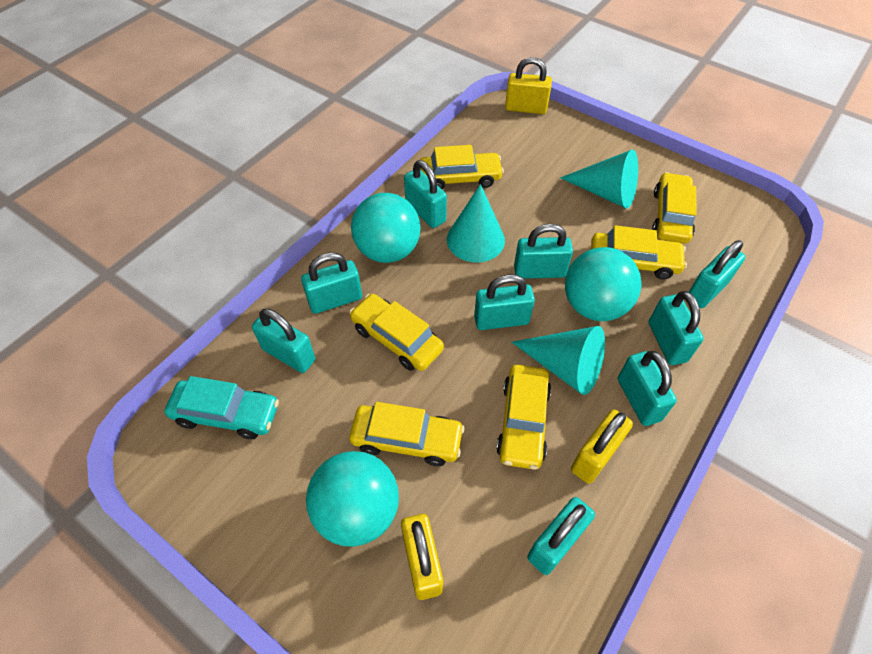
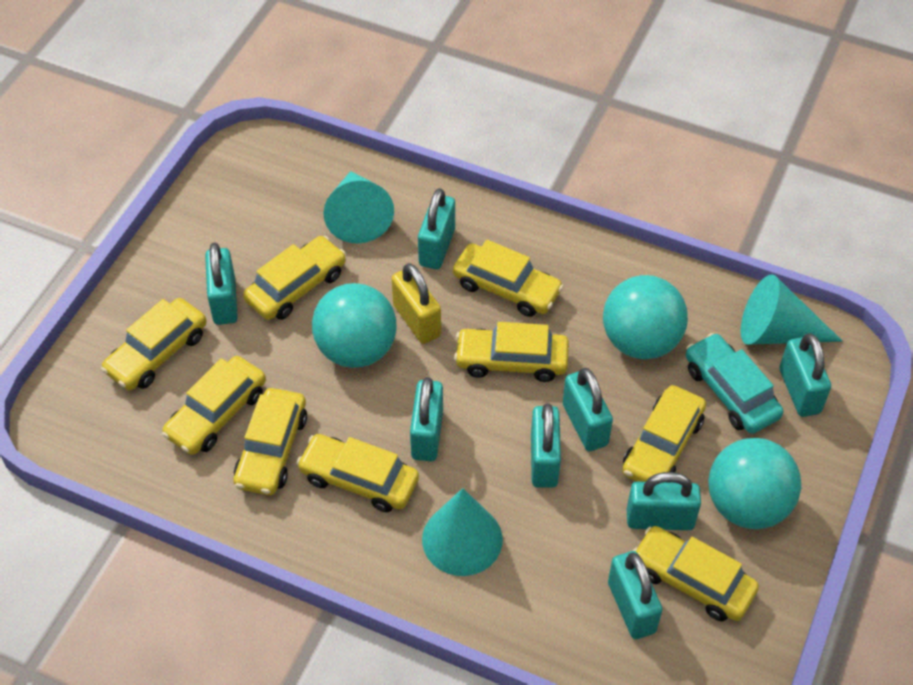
turquoise padlock: 9 -> 8
yellow car: 6 -> 9
yellow padlock: 3 -> 1

